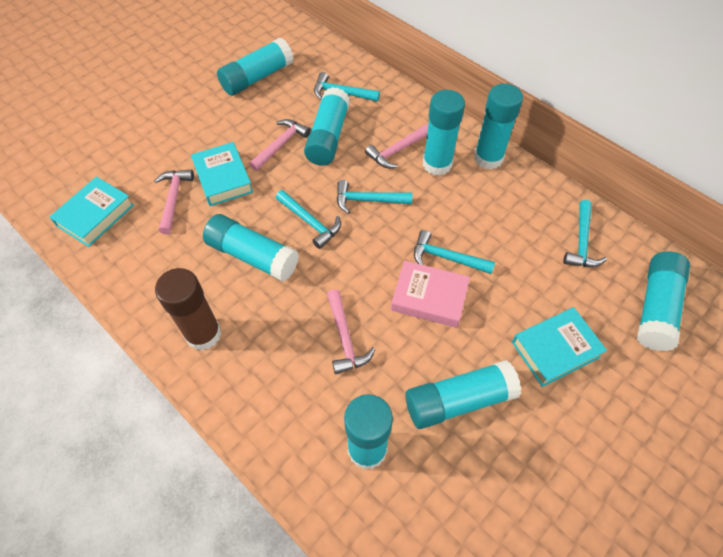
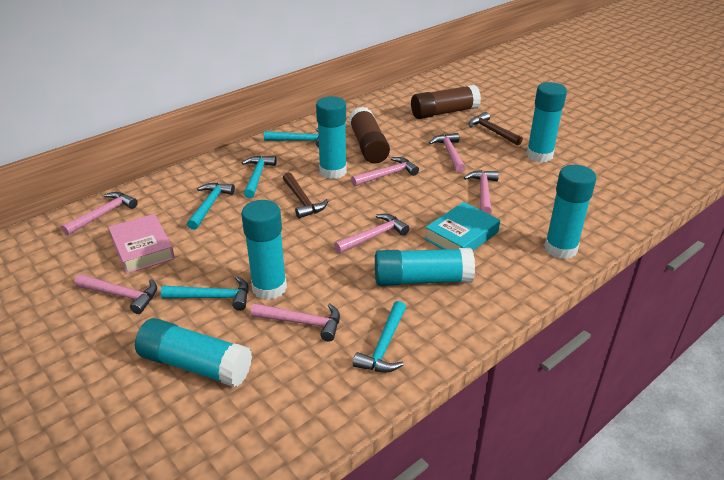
brown glue stick: 1 -> 2
brown hammer: 0 -> 2
pink hammer: 4 -> 7
turquoise book: 3 -> 1
turquoise glue stick: 8 -> 6

